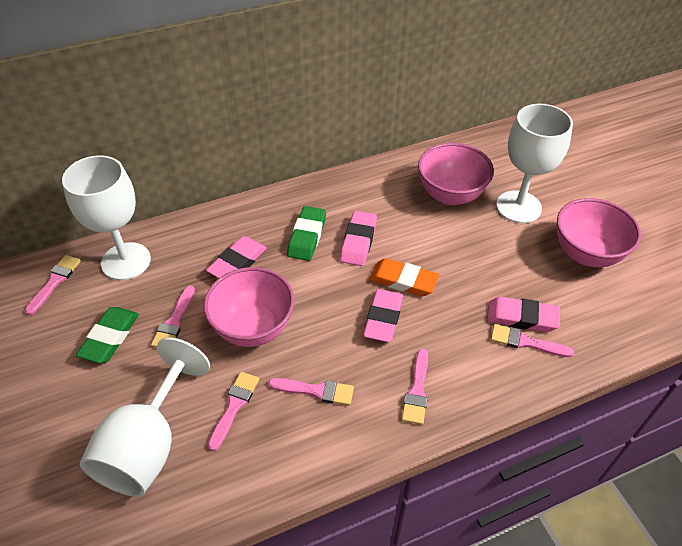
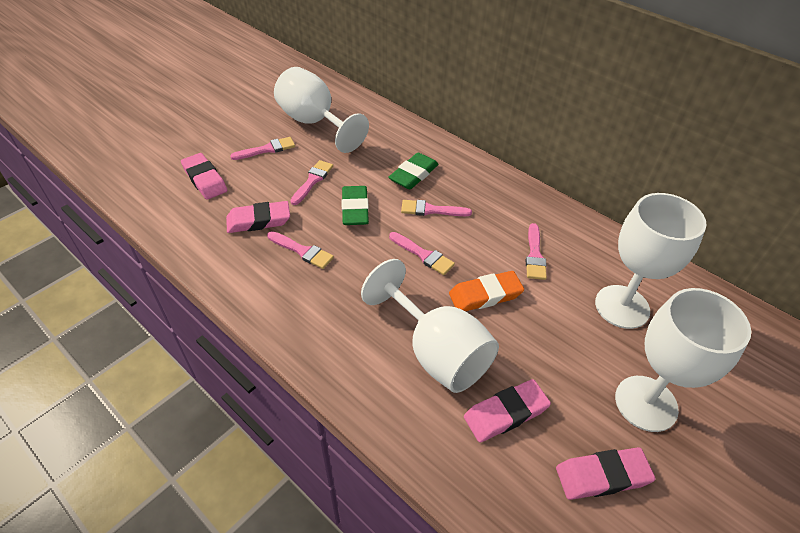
pink bowl: 3 -> 0
white goblet: 3 -> 4

